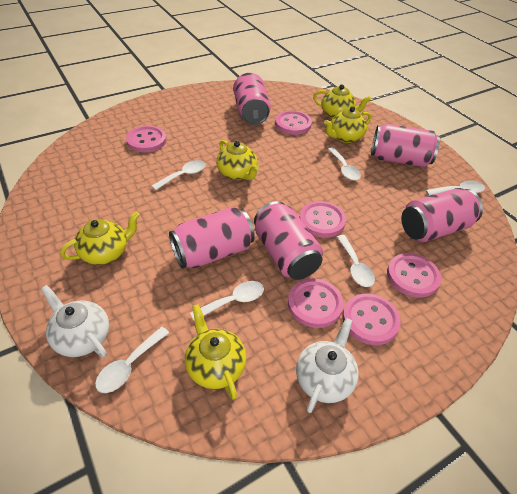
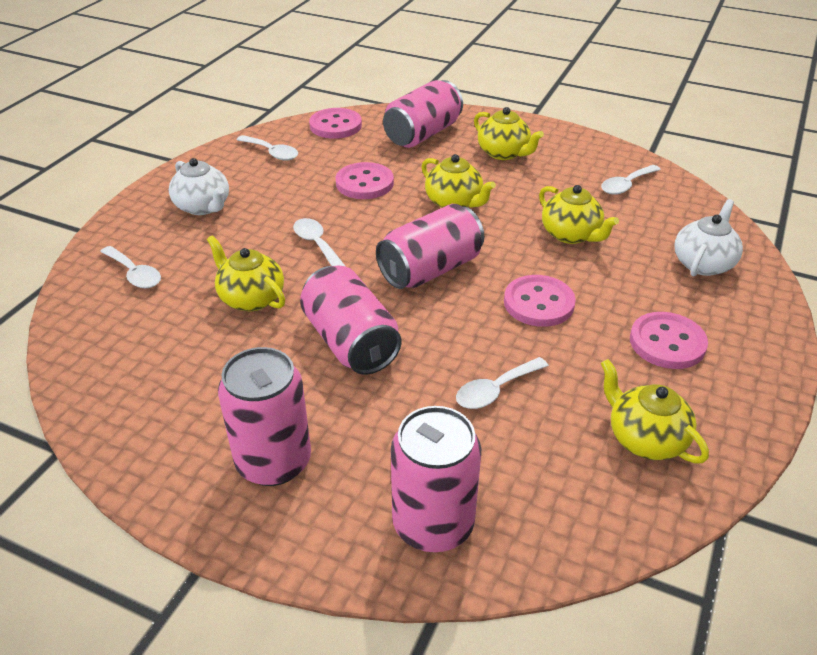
pink button: 6 -> 4
white spoon: 6 -> 5

